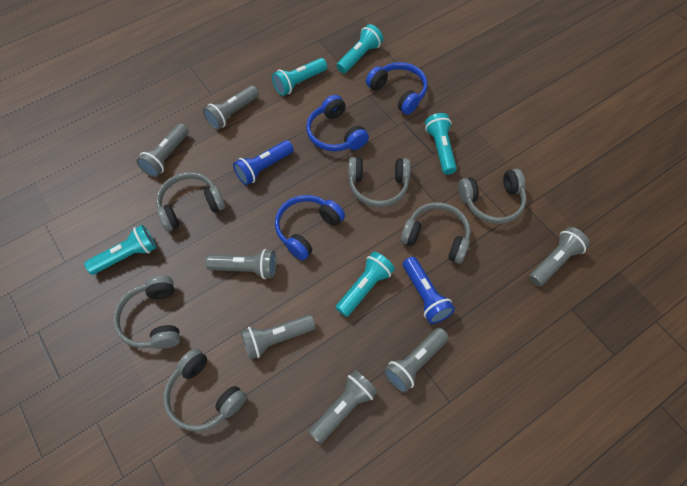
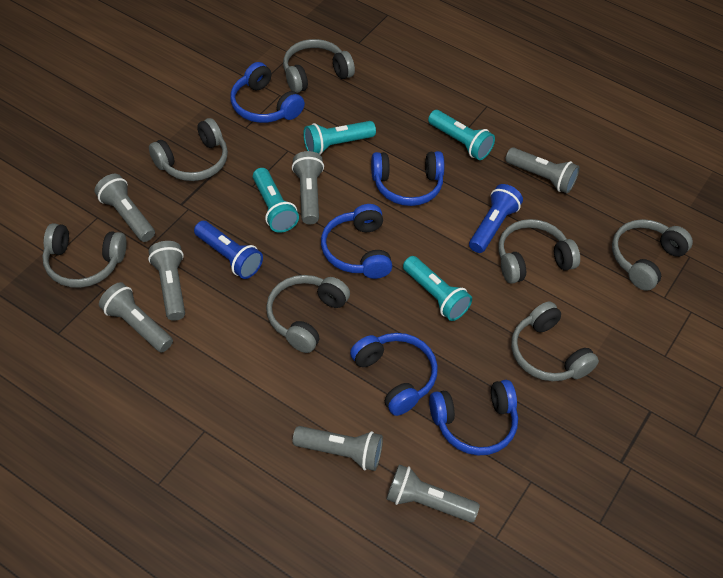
blue headphones: 3 -> 5
grey headphones: 6 -> 7
turquoise flashlight: 5 -> 4

